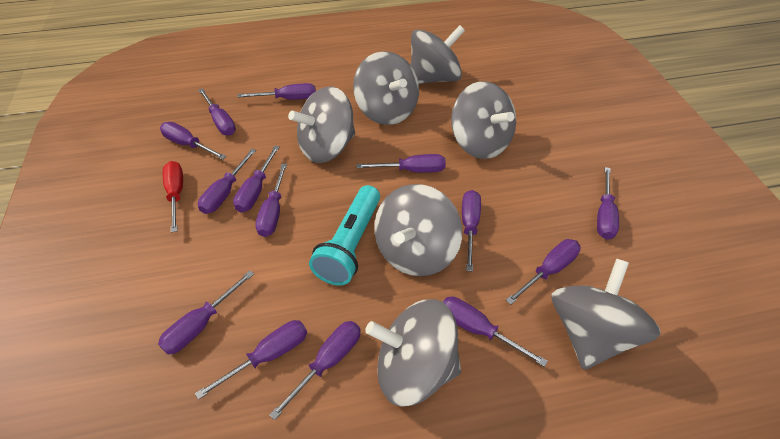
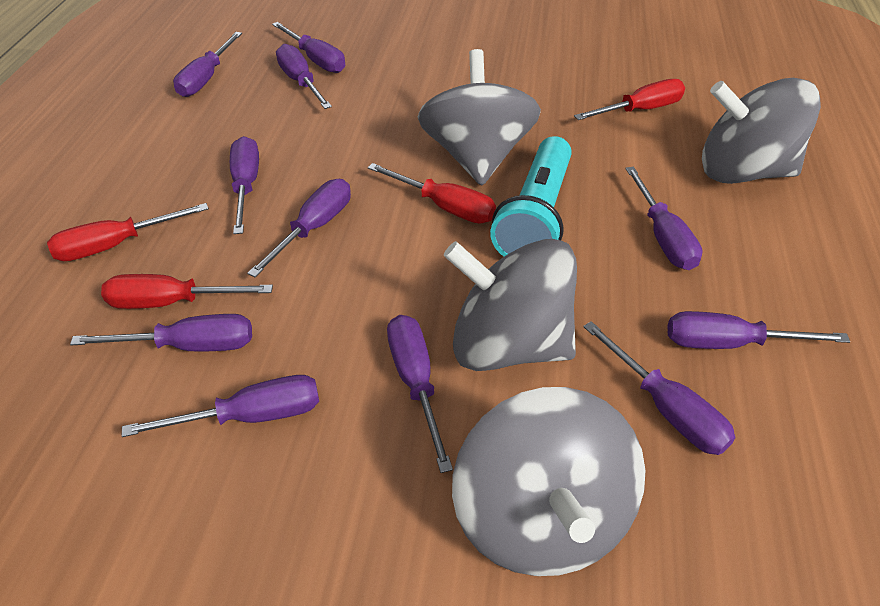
grey spinning top: 7 -> 4
purple screwdriver: 14 -> 11
red screwdriver: 1 -> 4

